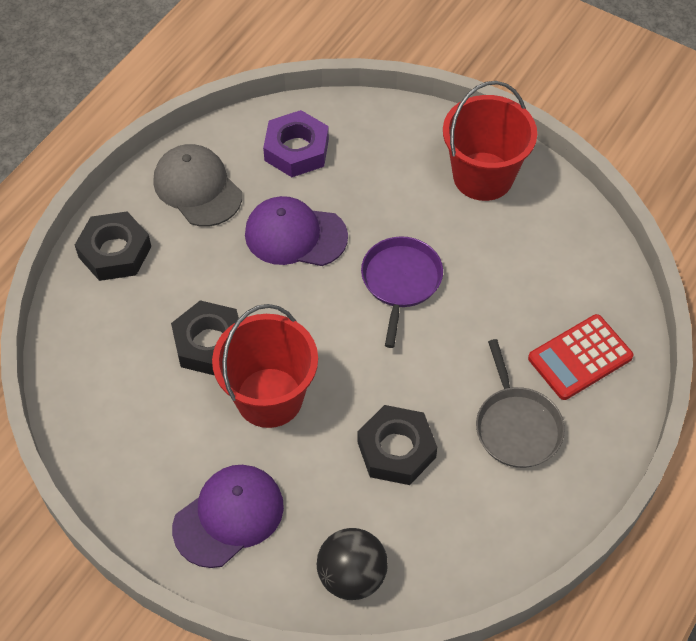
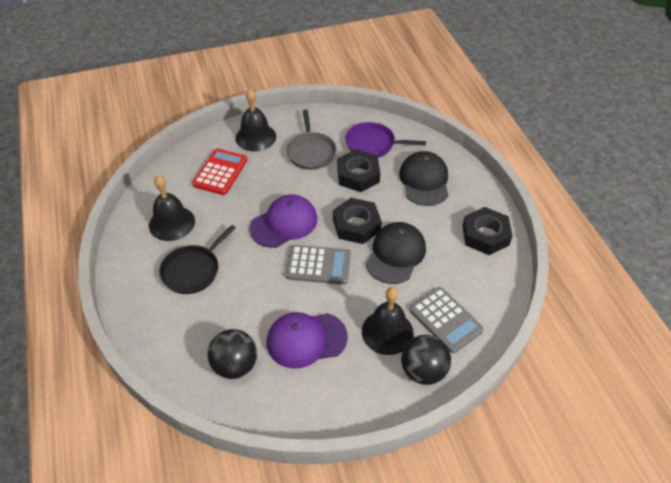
black ball: 1 -> 2
black bell: 0 -> 3
black cap: 0 -> 2
black pan: 0 -> 1
grey calculator: 0 -> 2
grey cap: 1 -> 0
purple nut: 1 -> 0
red bucket: 2 -> 0

